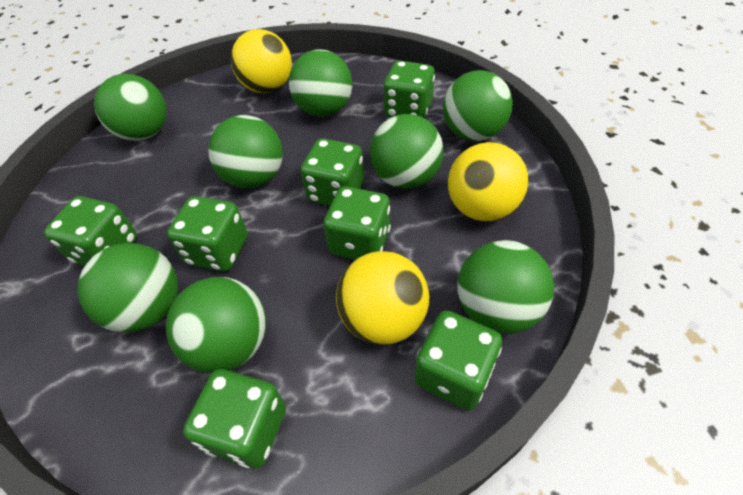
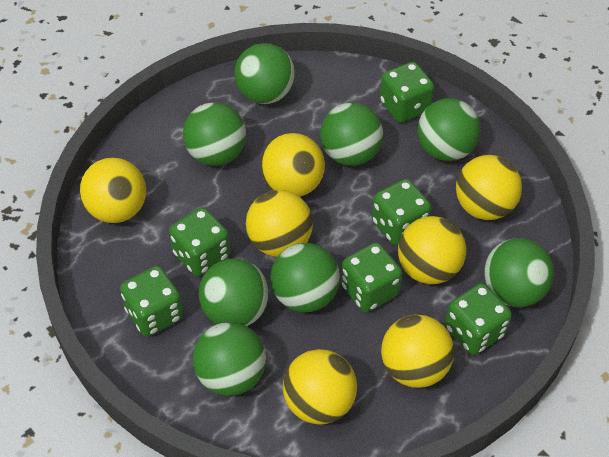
green dice: 7 -> 6
yellow ball: 3 -> 7

